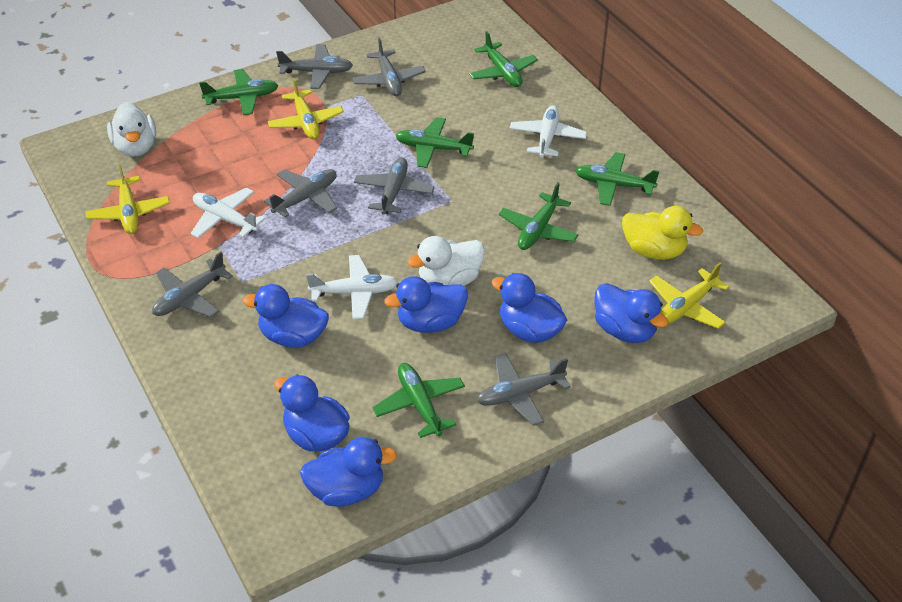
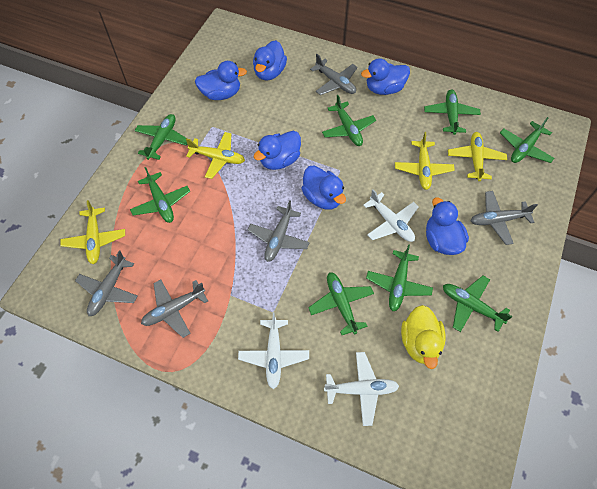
green plane: 6 -> 8
grey plane: 6 -> 5
white duck: 2 -> 0
yellow plane: 3 -> 4

